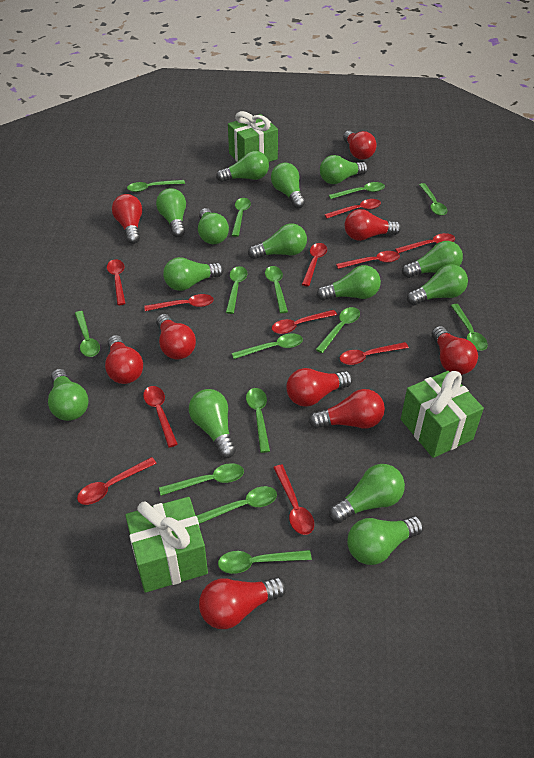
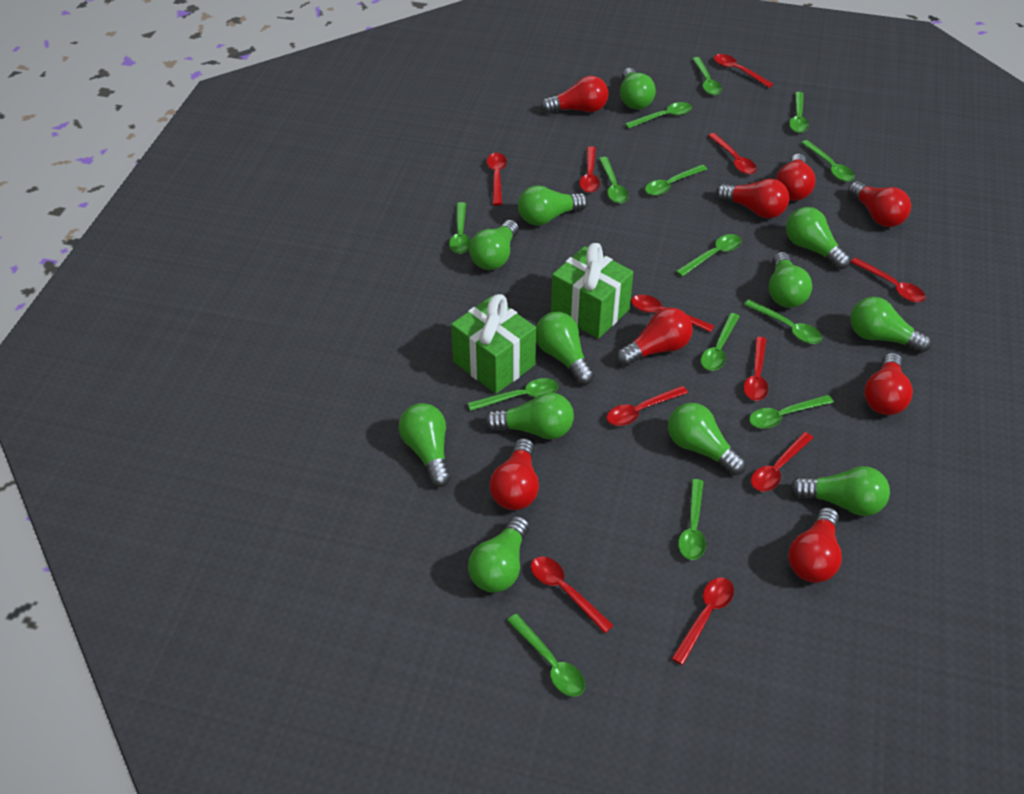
green gift: 3 -> 2
green light bulb: 14 -> 12
red light bulb: 9 -> 8

